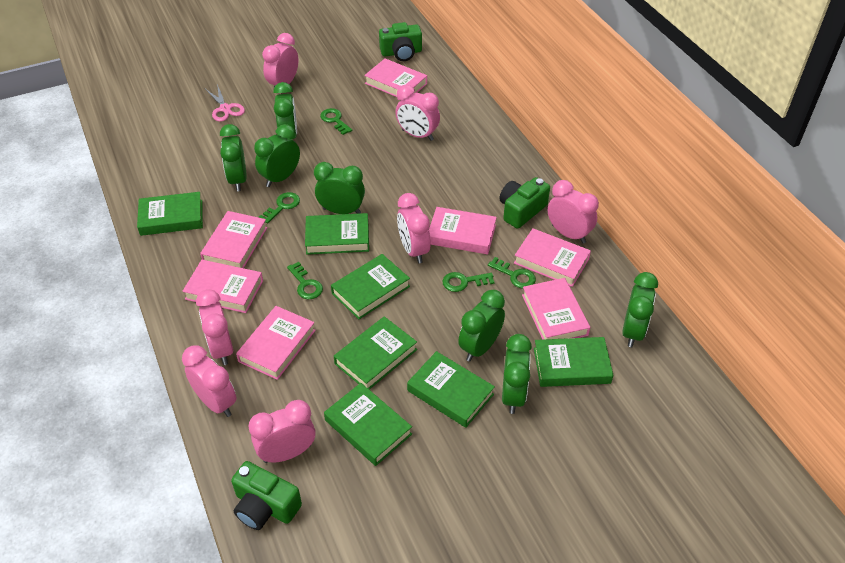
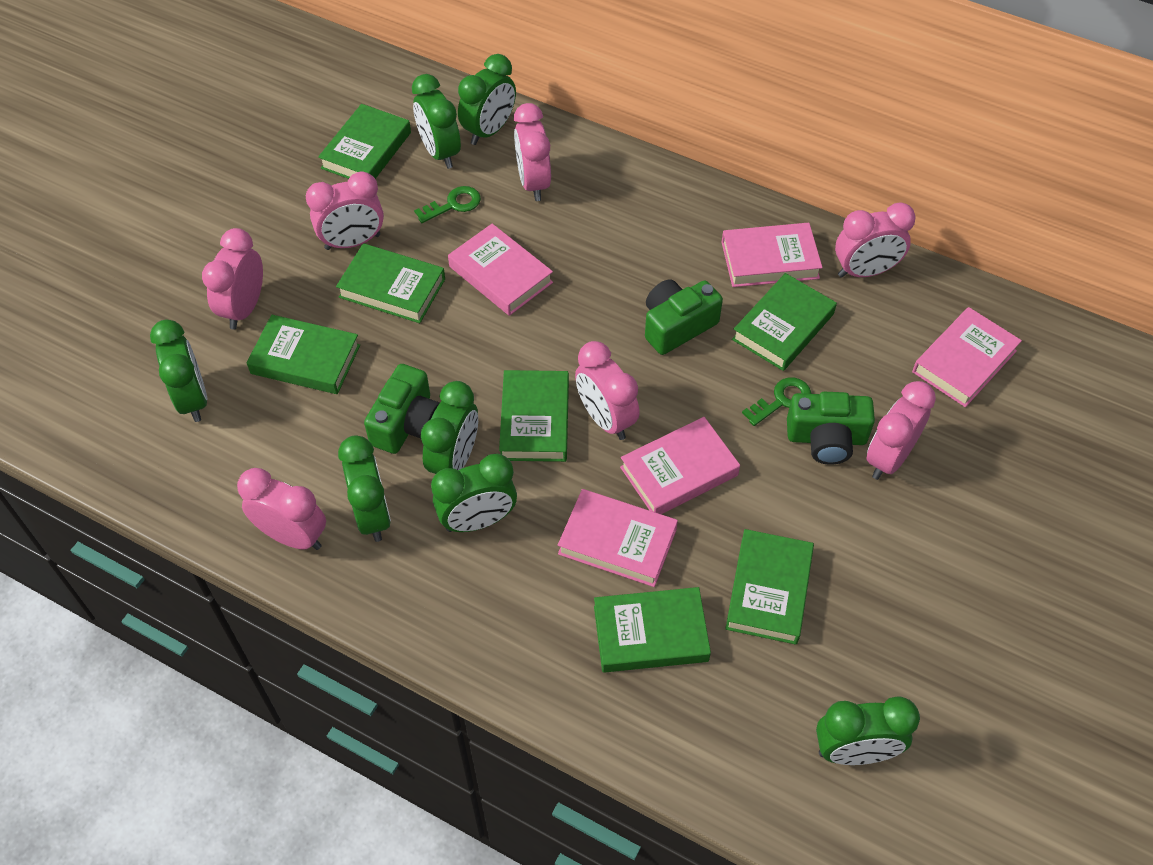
green key: 5 -> 2
pink book: 7 -> 5
pink scissors: 1 -> 0

